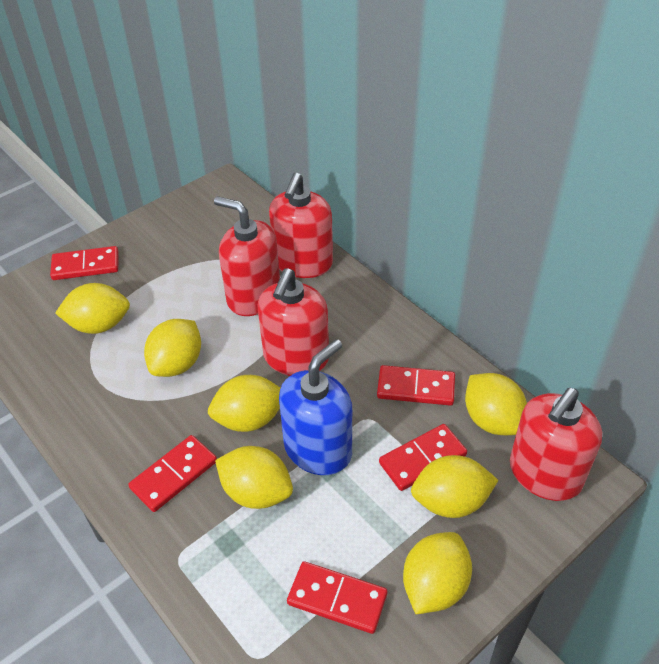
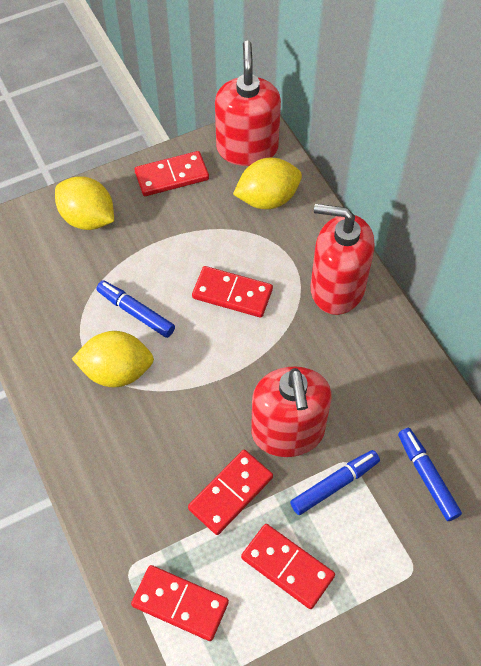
blue marker: 0 -> 3
blue soap dispenser: 1 -> 0
red soap dispenser: 4 -> 3
yellow lemon: 7 -> 3

